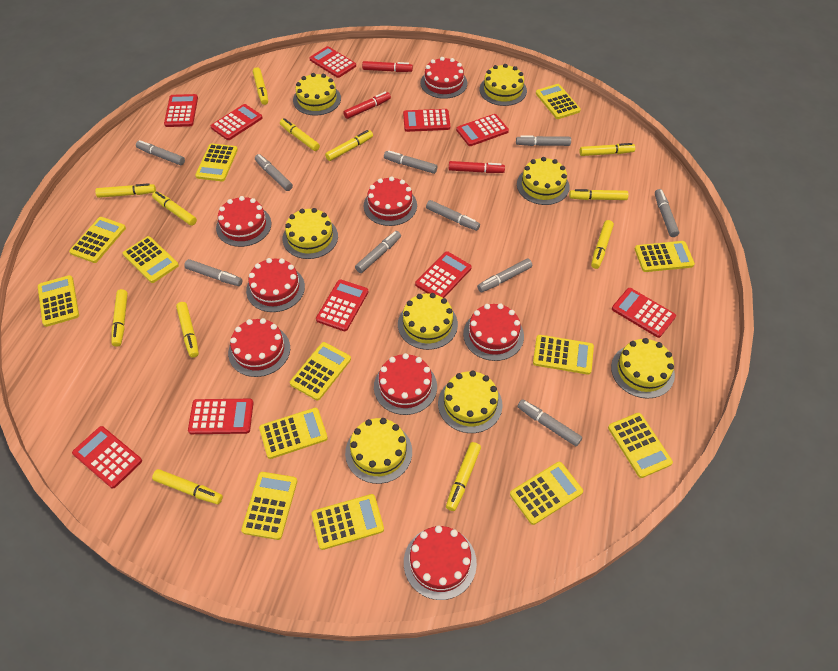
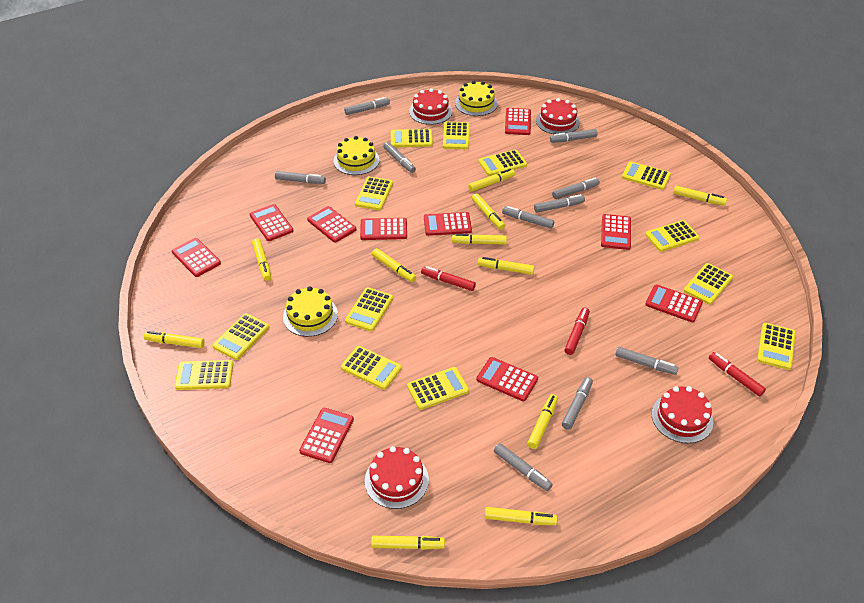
red cake: 8 -> 4
yellow cake: 8 -> 3
yellow marker: 12 -> 11

